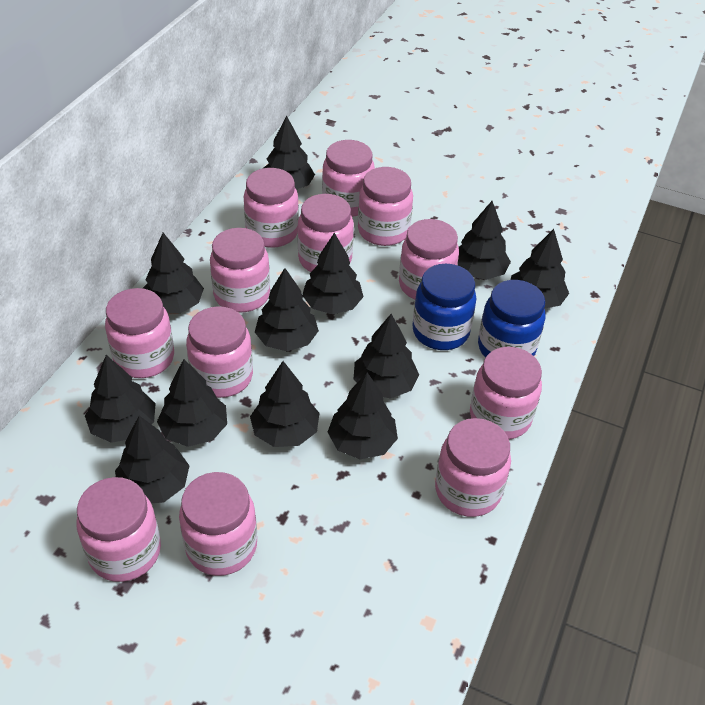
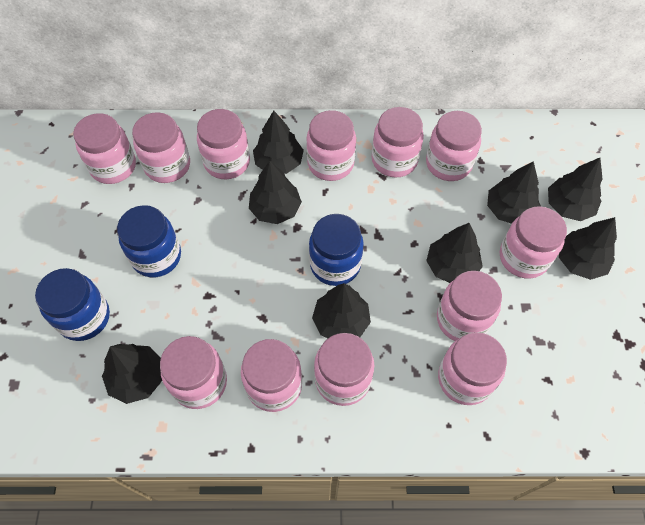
black tree: 12 -> 8
blue jar: 2 -> 3

